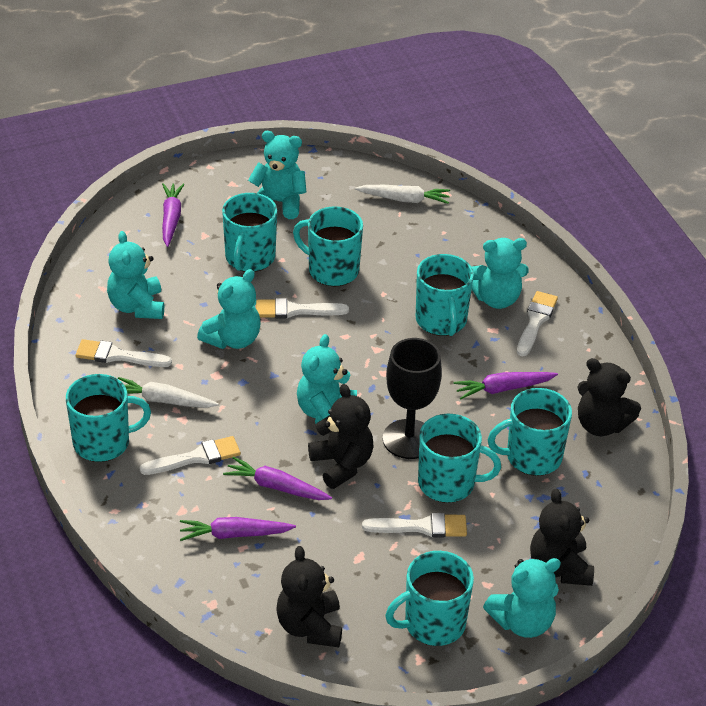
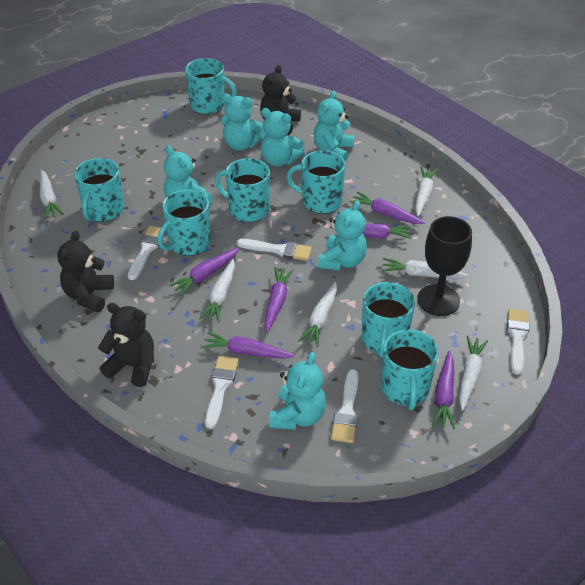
black teddy bear: 4 -> 3
purple carrot: 4 -> 6
white carrot: 2 -> 6

